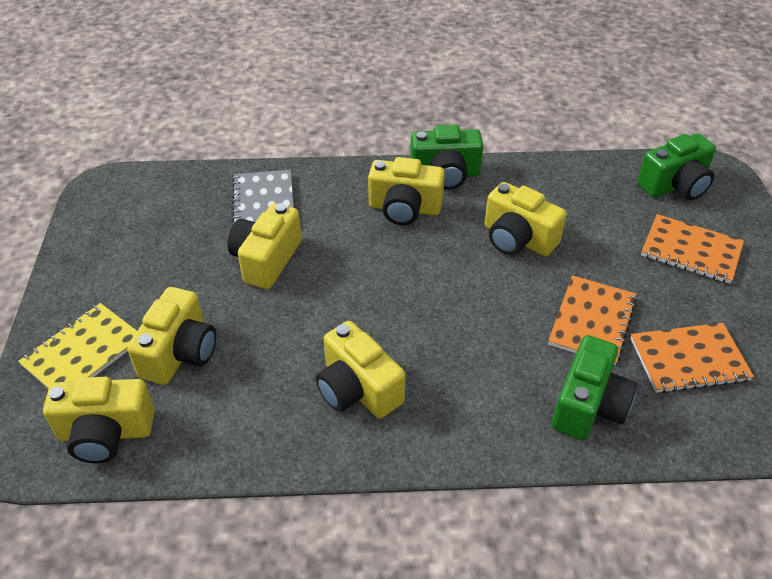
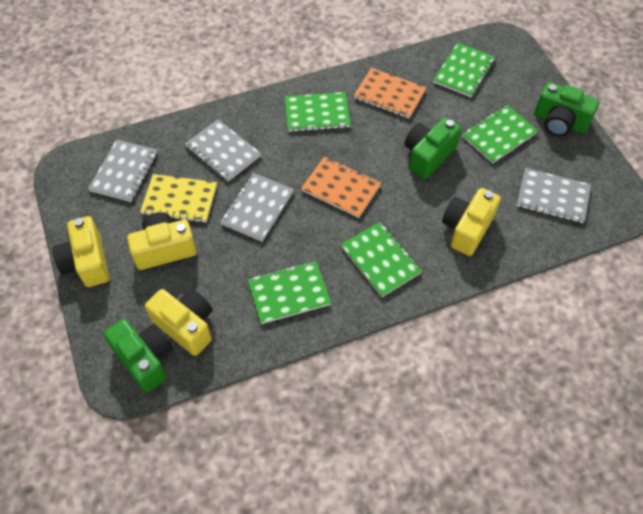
green notebook: 0 -> 5
grey notebook: 1 -> 4
orange notebook: 3 -> 2
yellow camera: 6 -> 4

